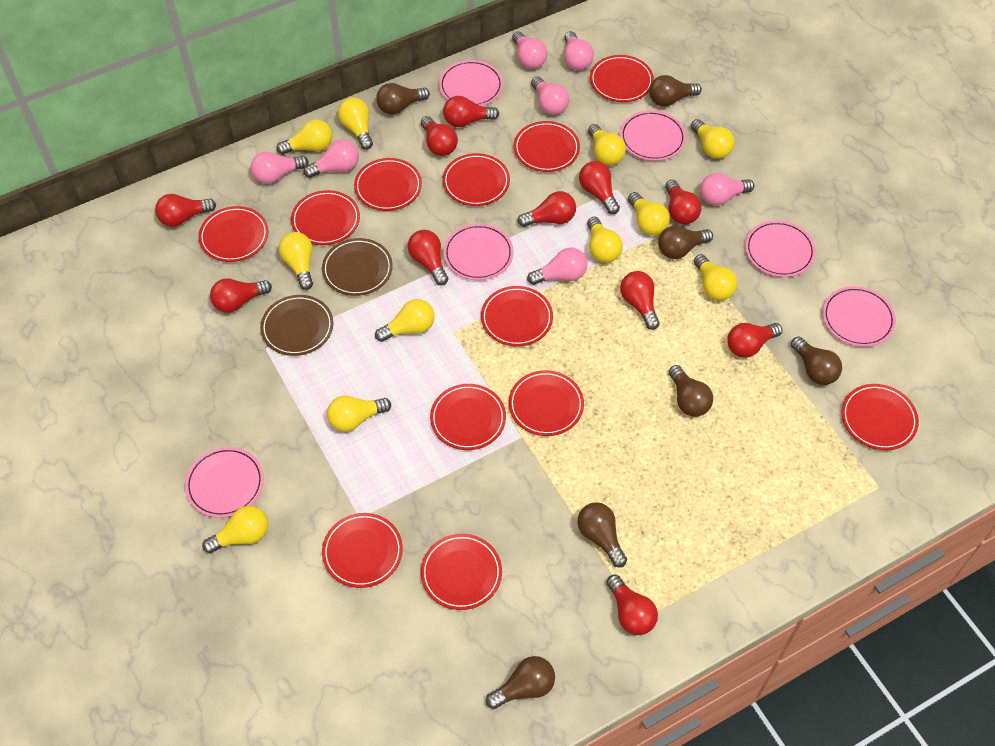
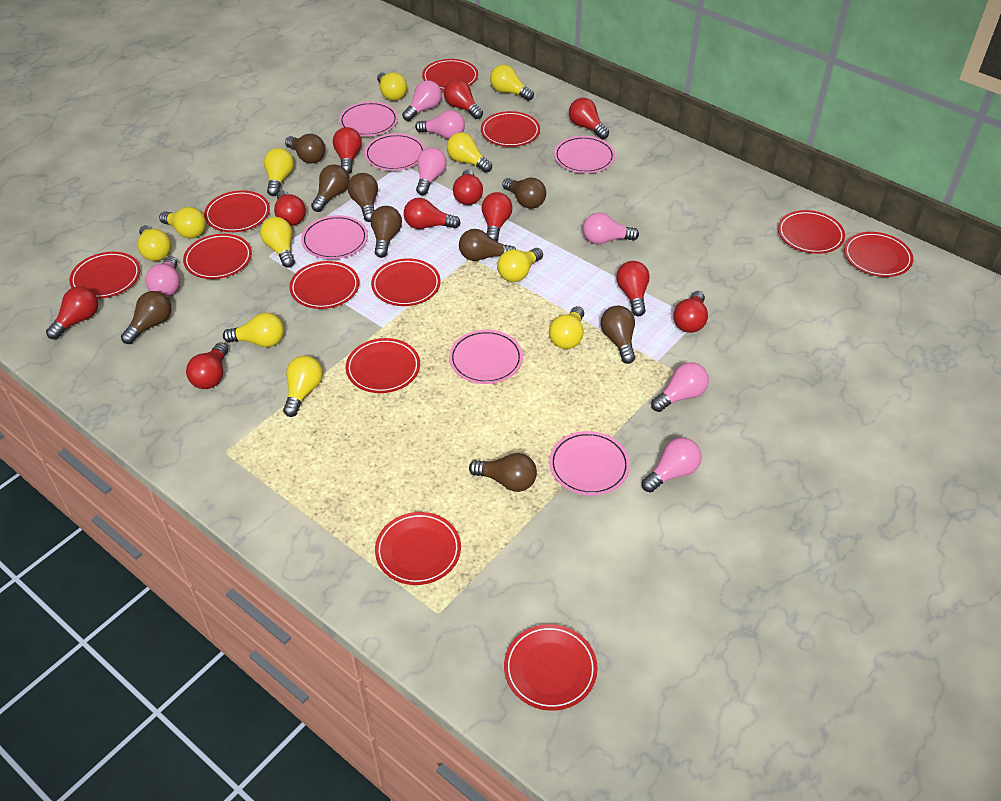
brown light bulb: 7 -> 9
brown plate: 2 -> 0

